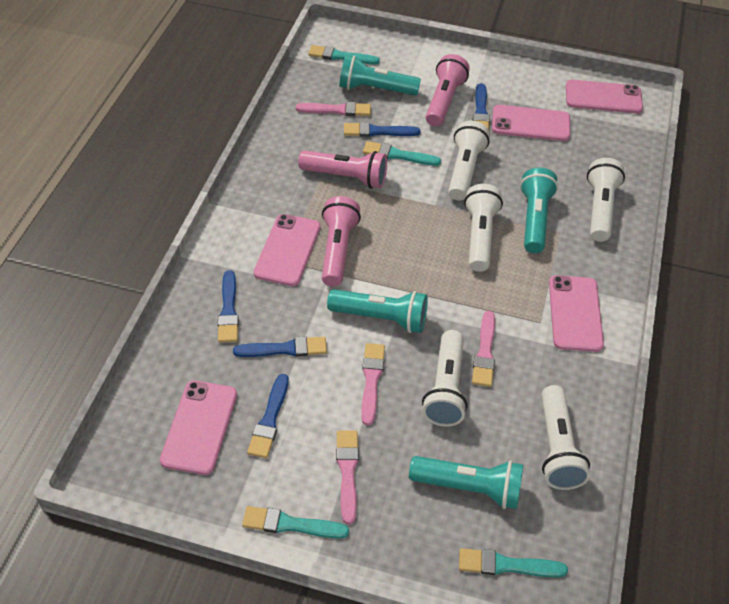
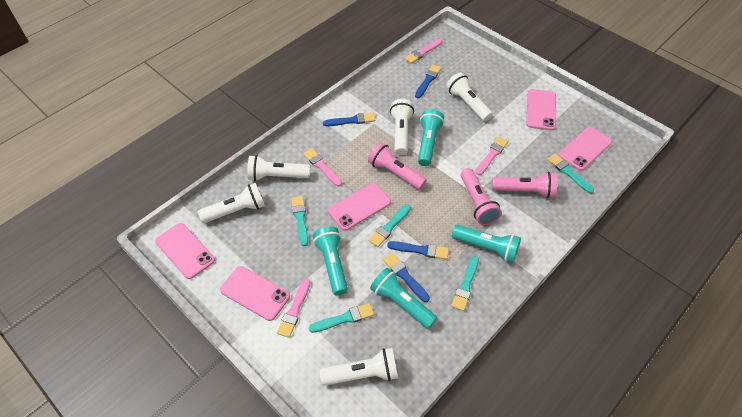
blue brush: 5 -> 4
turquoise brush: 4 -> 5

